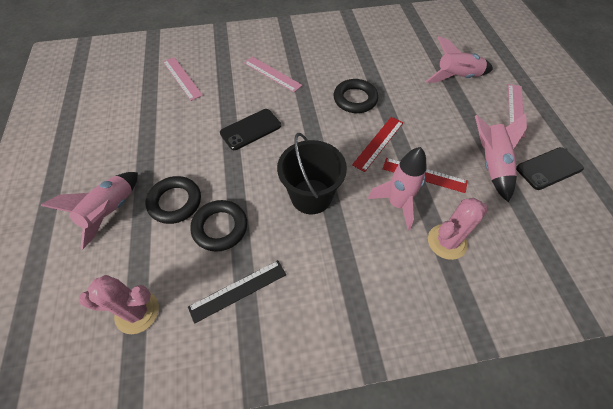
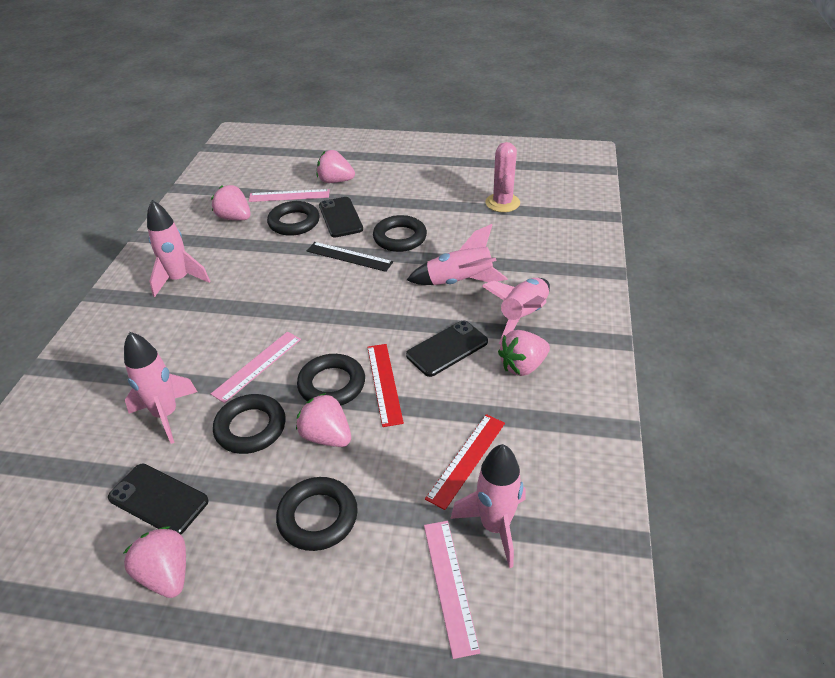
black bucket: 1 -> 0
black phone: 2 -> 3
black ring: 3 -> 5
pink cactus: 2 -> 1
pink rocket: 4 -> 5
pink strawberry: 0 -> 5

